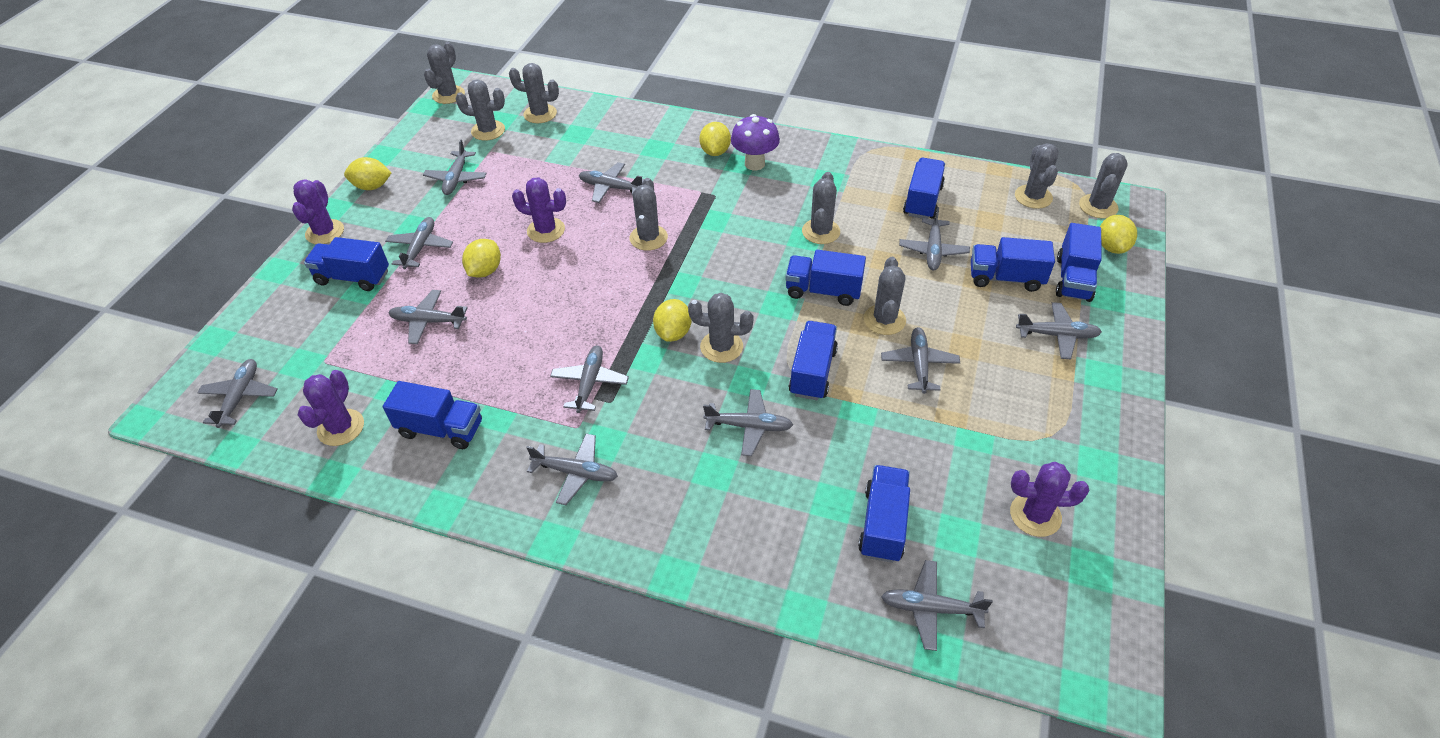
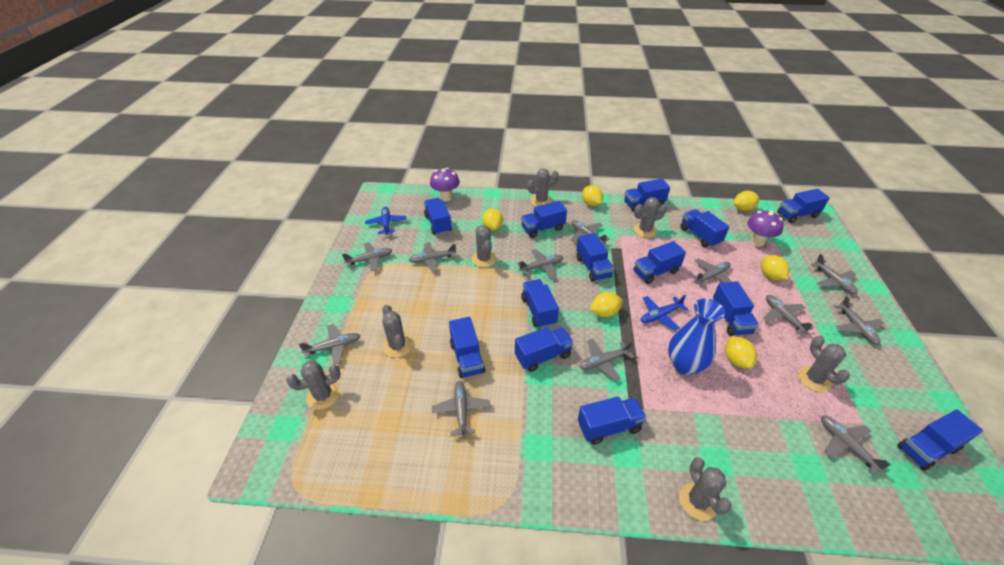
blue plane: 0 -> 2
blue truck: 8 -> 13
blue vase: 0 -> 1
grey cactus: 9 -> 7
purple cactus: 4 -> 0
purple mushroom: 1 -> 2
yellow lemon: 5 -> 6

